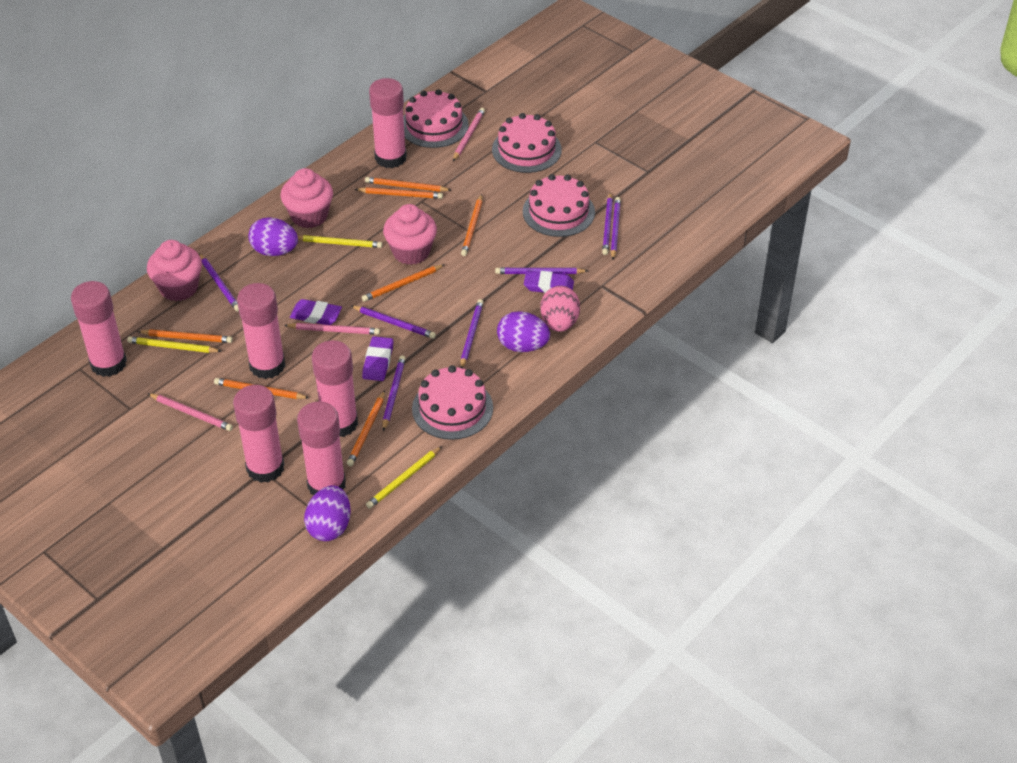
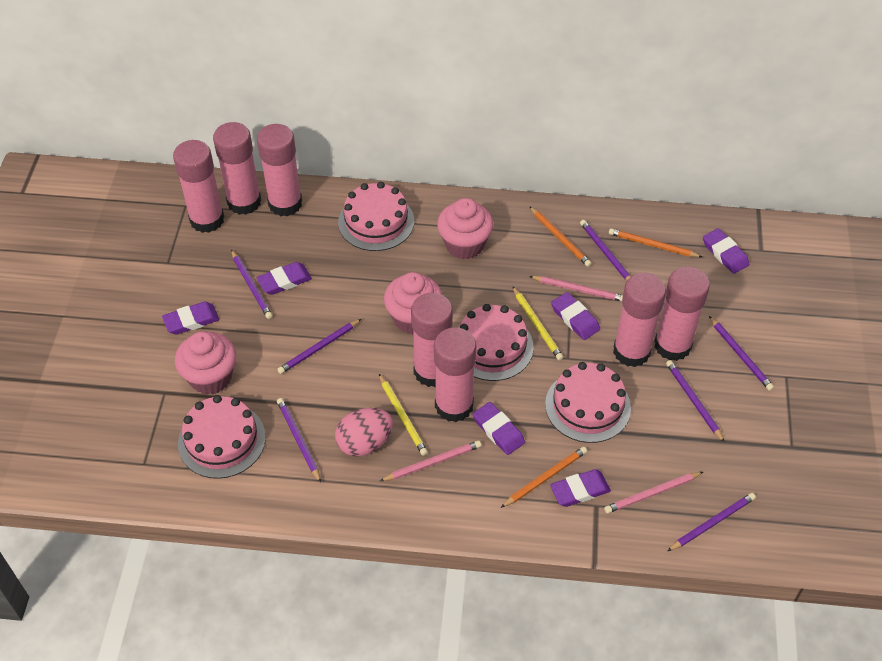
orange pencil: 7 -> 3
pink glue stick: 6 -> 7
purple egg: 3 -> 0
purple eraser: 3 -> 6
yellow pencil: 3 -> 2

